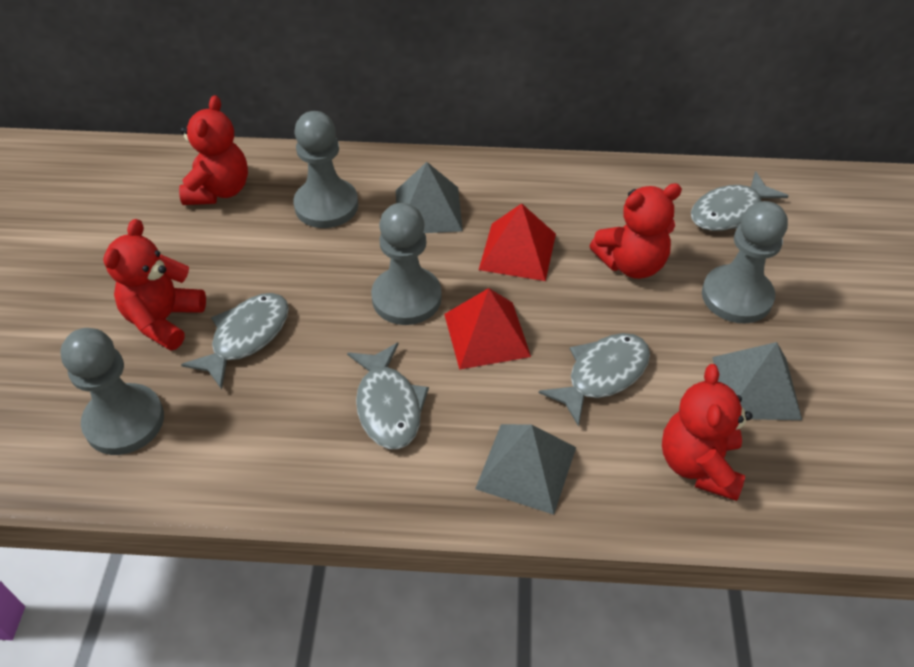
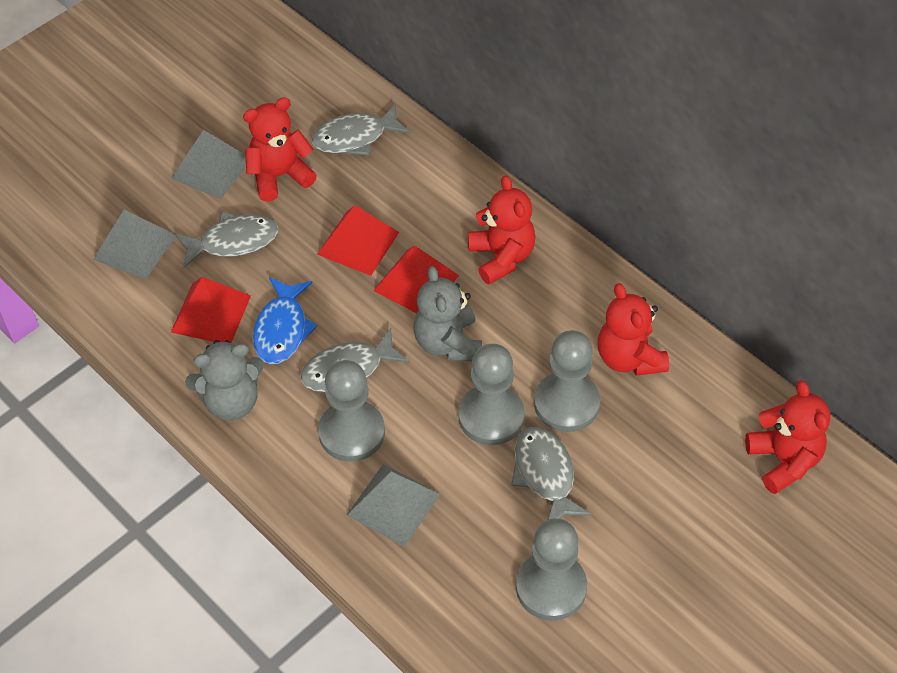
blue fish: 0 -> 1
grey teddy bear: 0 -> 2
red pyramid: 2 -> 3

